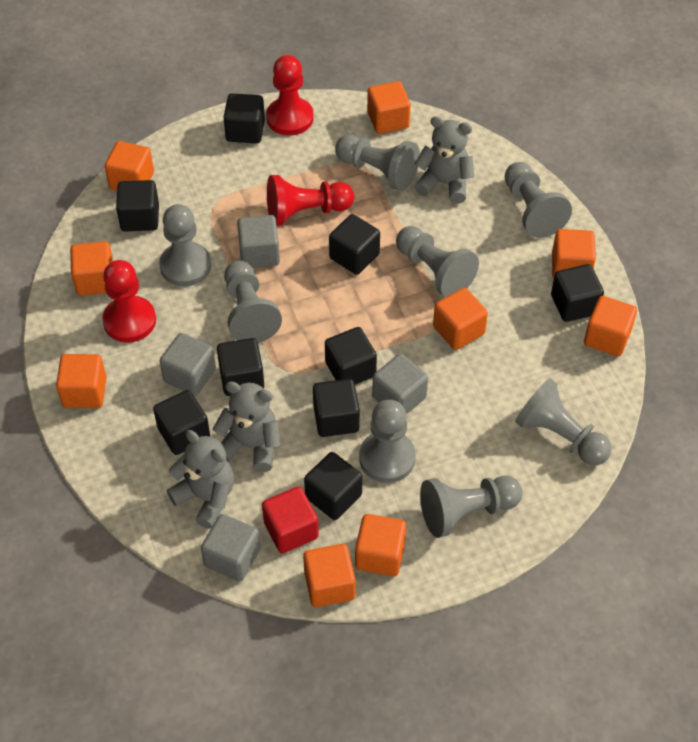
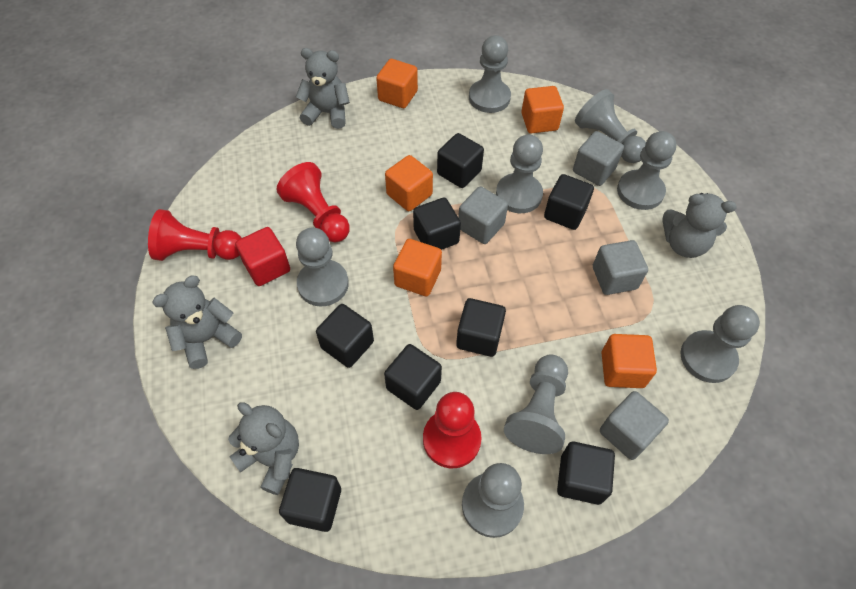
black cube: 9 -> 8
grey teddy bear: 3 -> 4
orange cube: 9 -> 5

